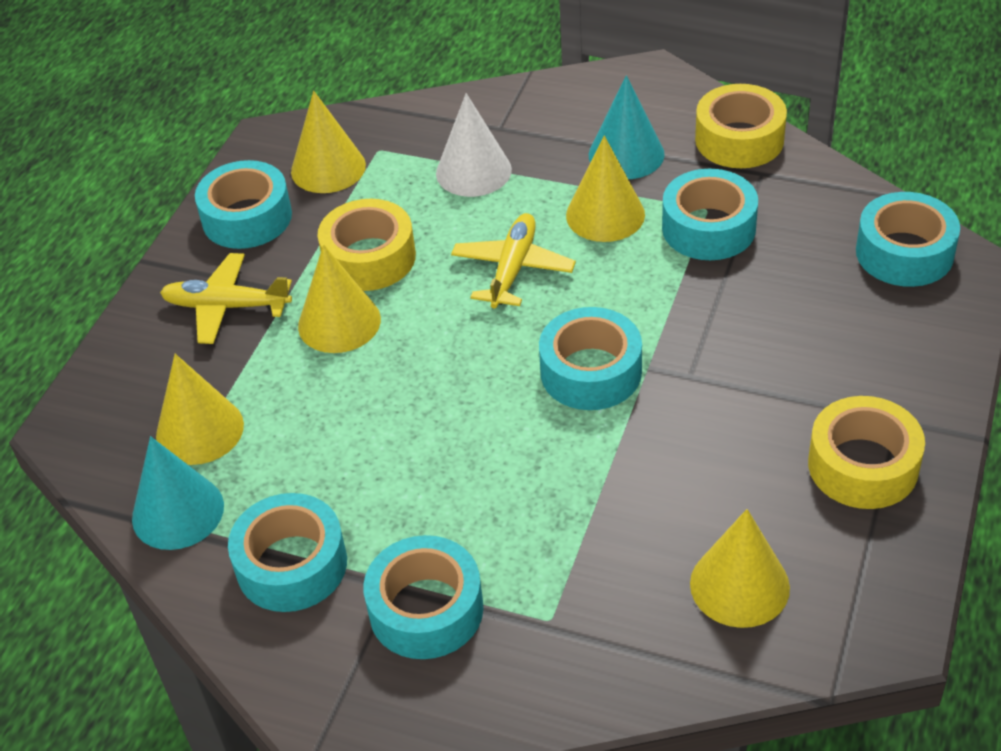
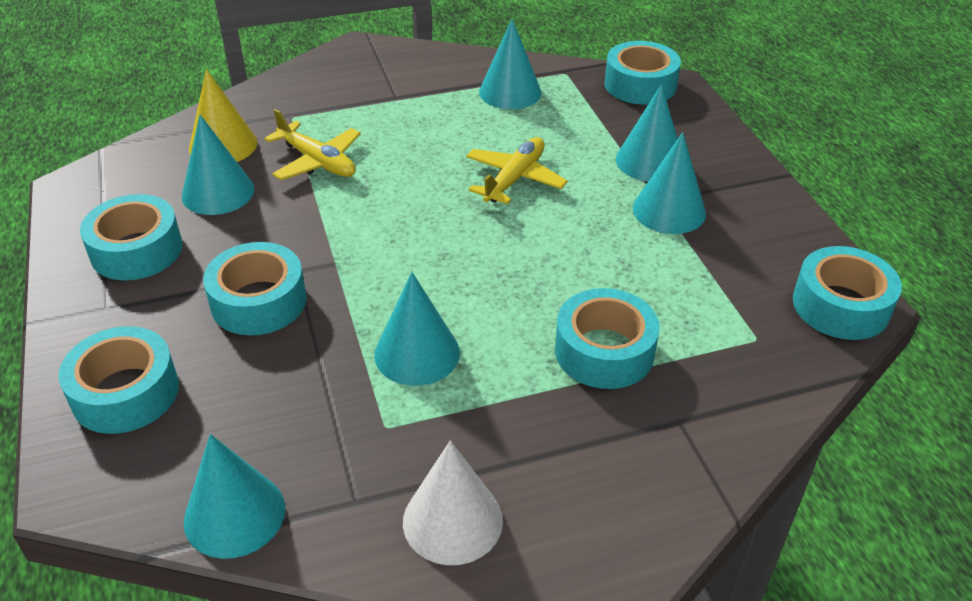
turquoise cone: 2 -> 6
yellow cone: 5 -> 1
yellow tape: 3 -> 0

